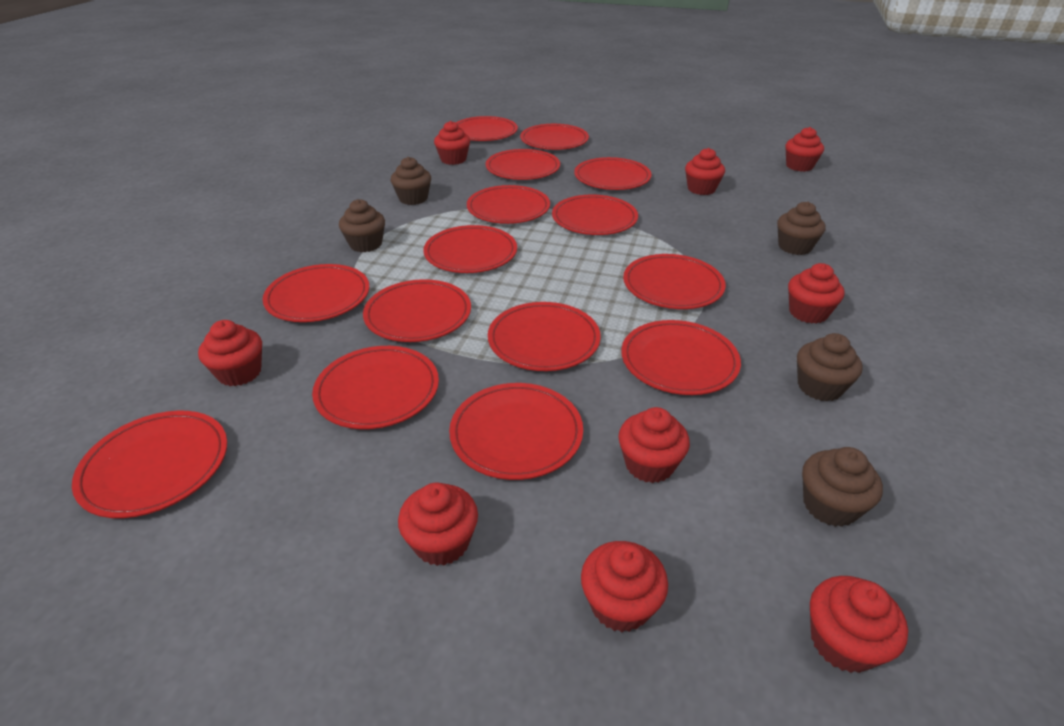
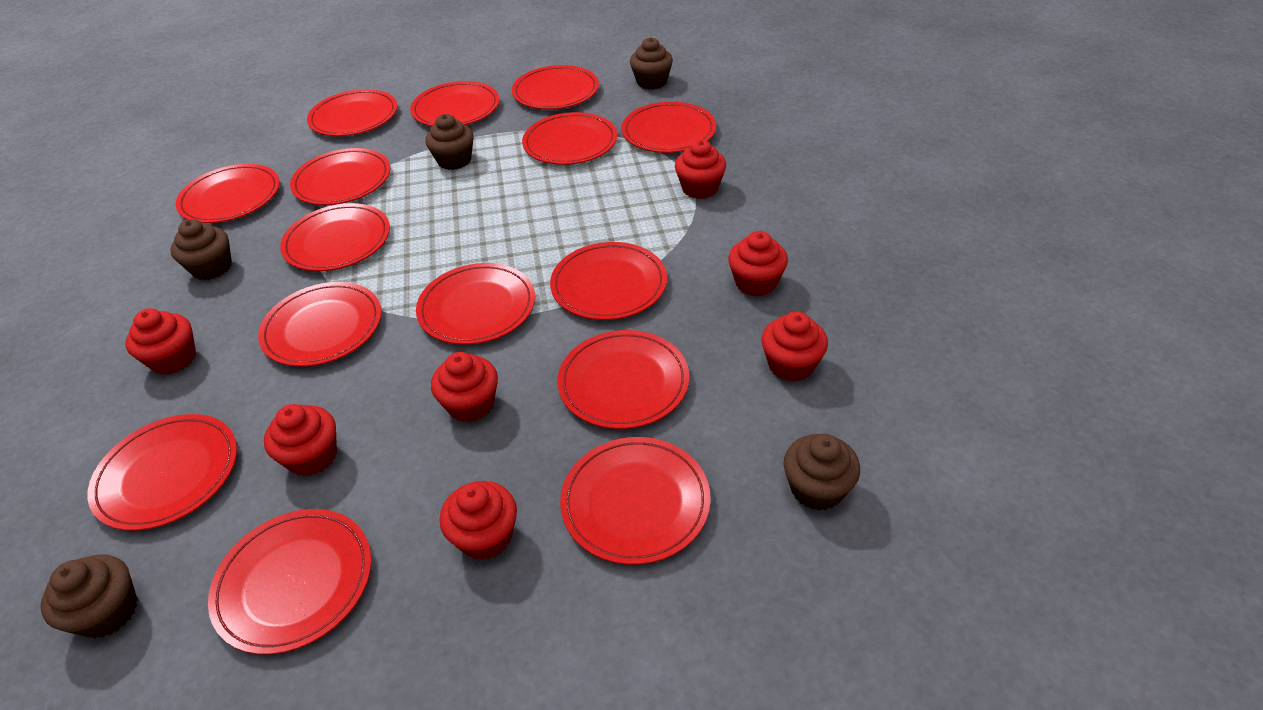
red cupcake: 9 -> 7

